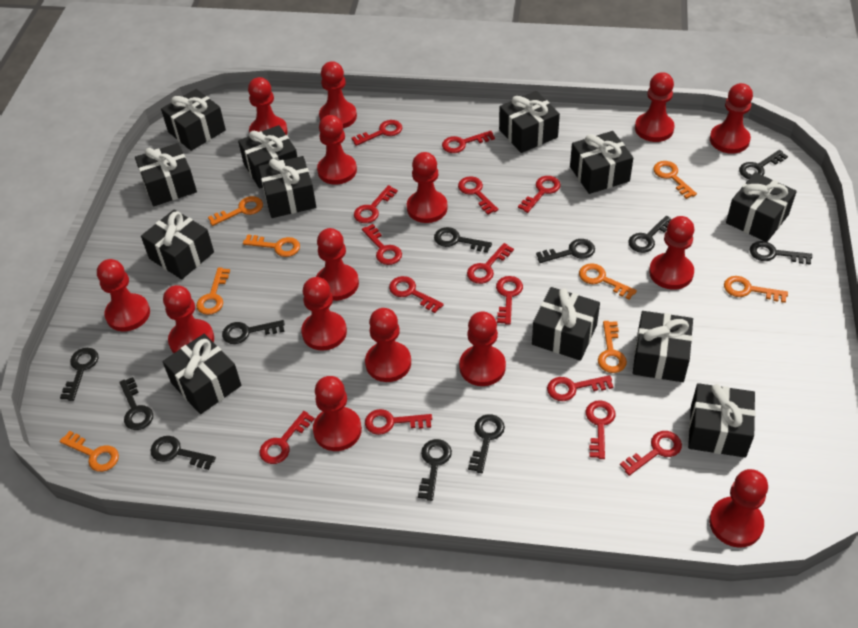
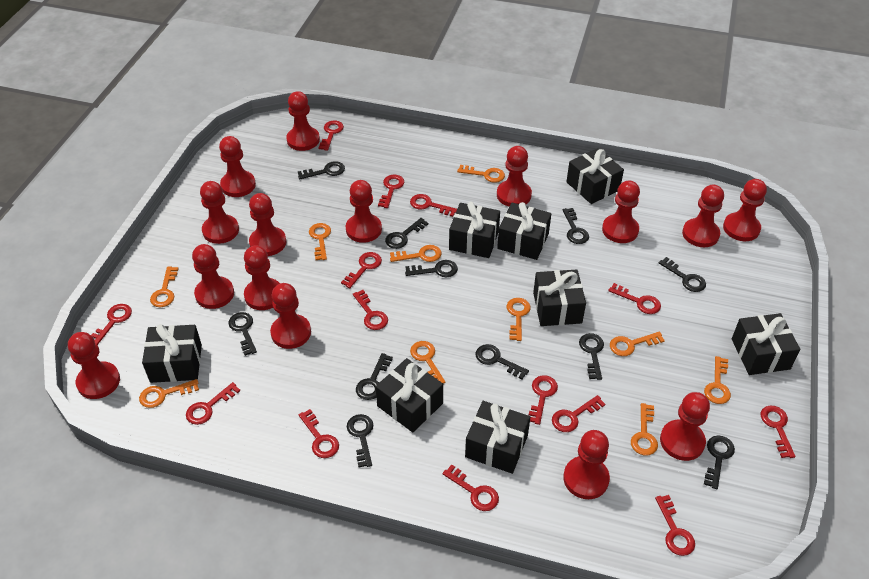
black gift: 12 -> 8
orange key: 8 -> 10

